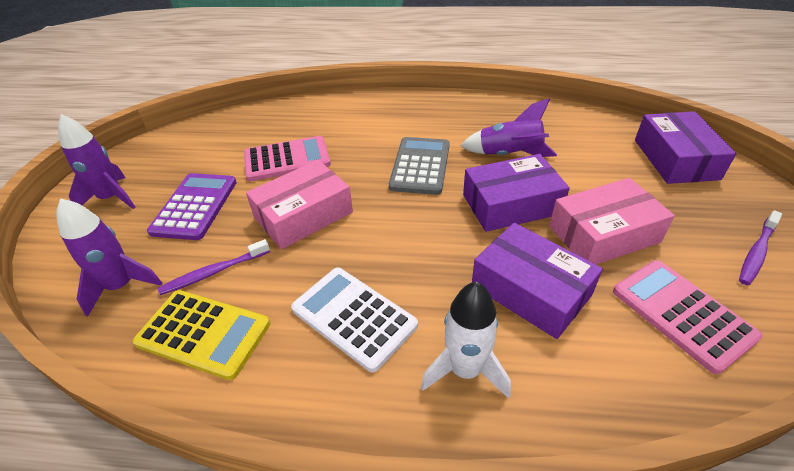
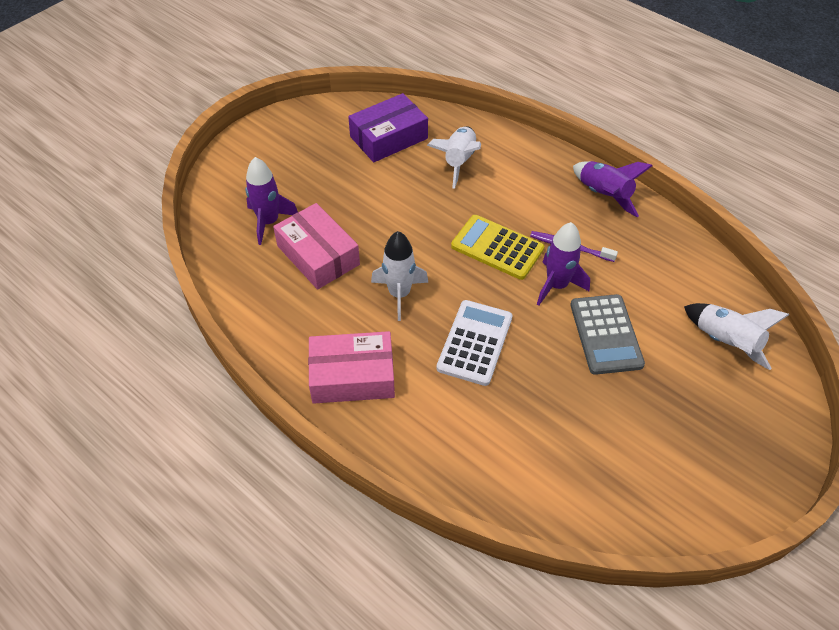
pink calculator: 2 -> 0
purple box: 3 -> 1
purple calculator: 1 -> 0
purple toothbrush: 2 -> 1
white rocket: 1 -> 3

